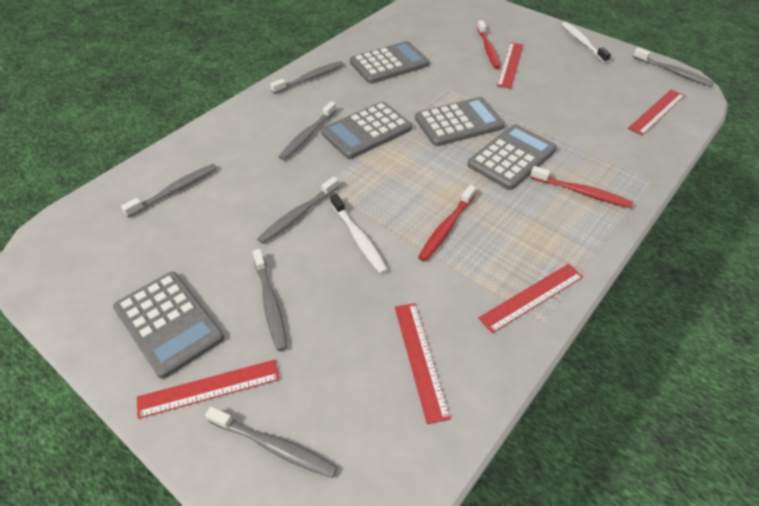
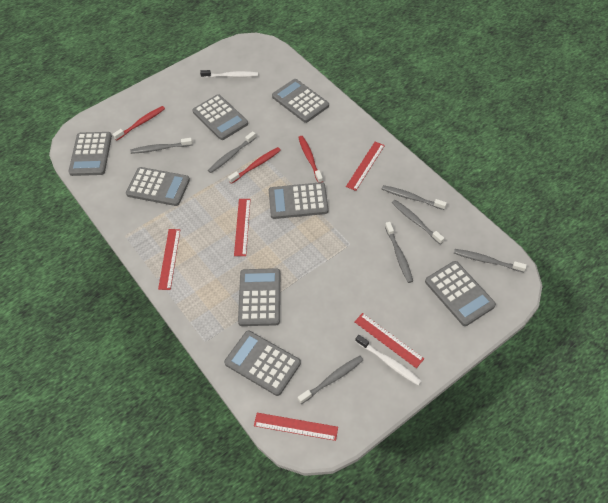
grey calculator: 5 -> 8

